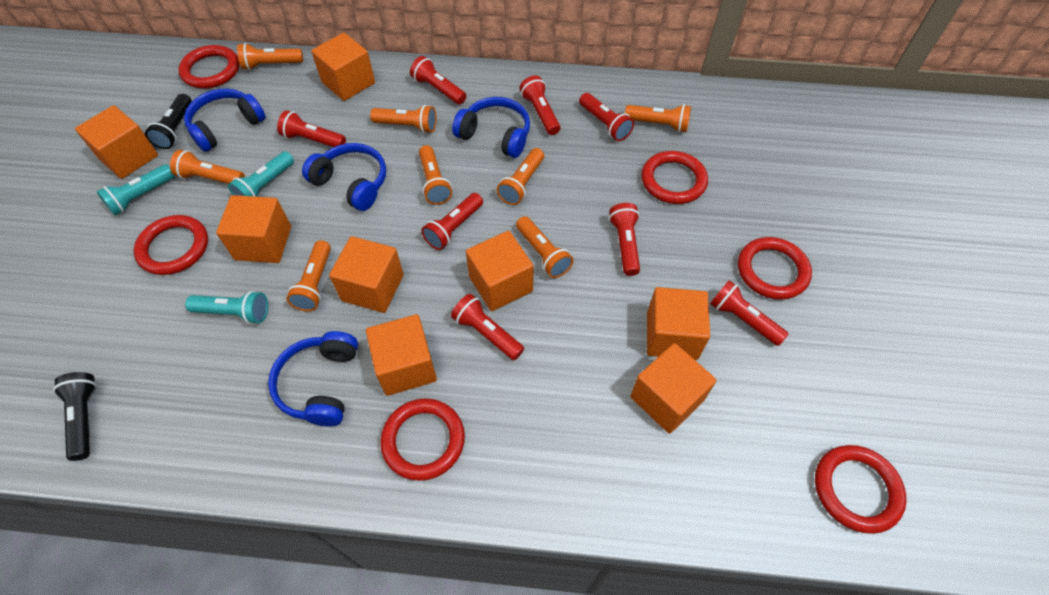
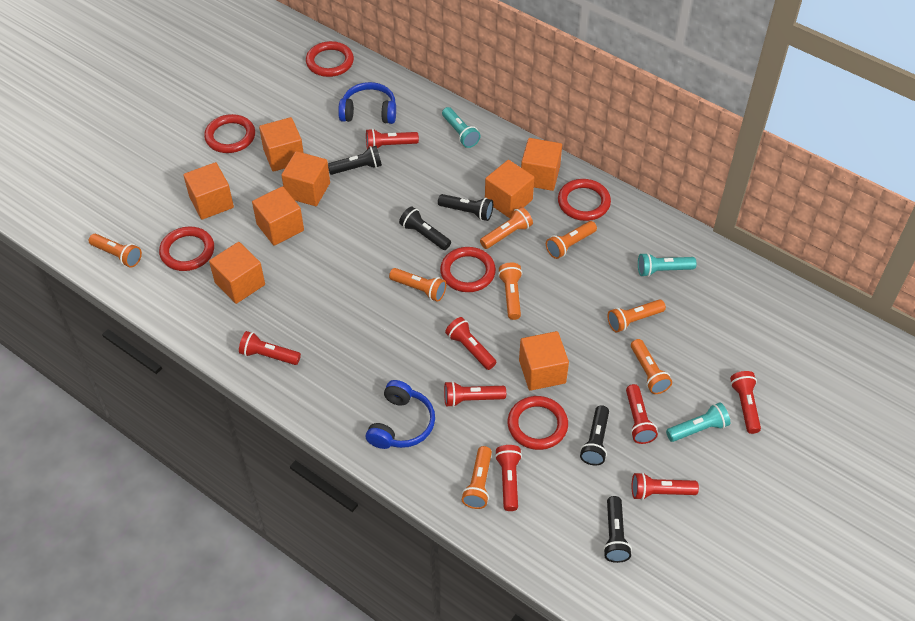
black flashlight: 2 -> 5
blue headphones: 4 -> 2

